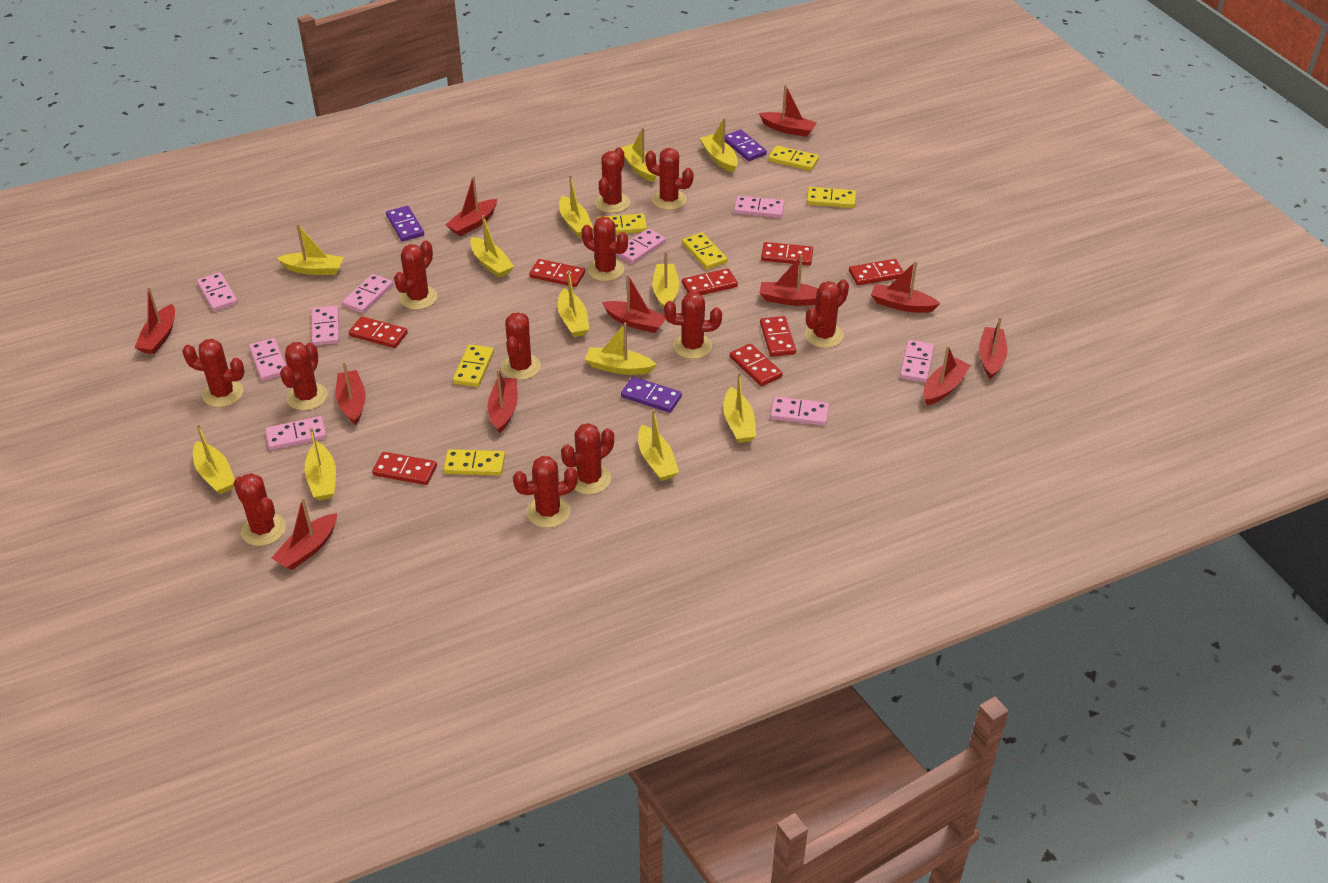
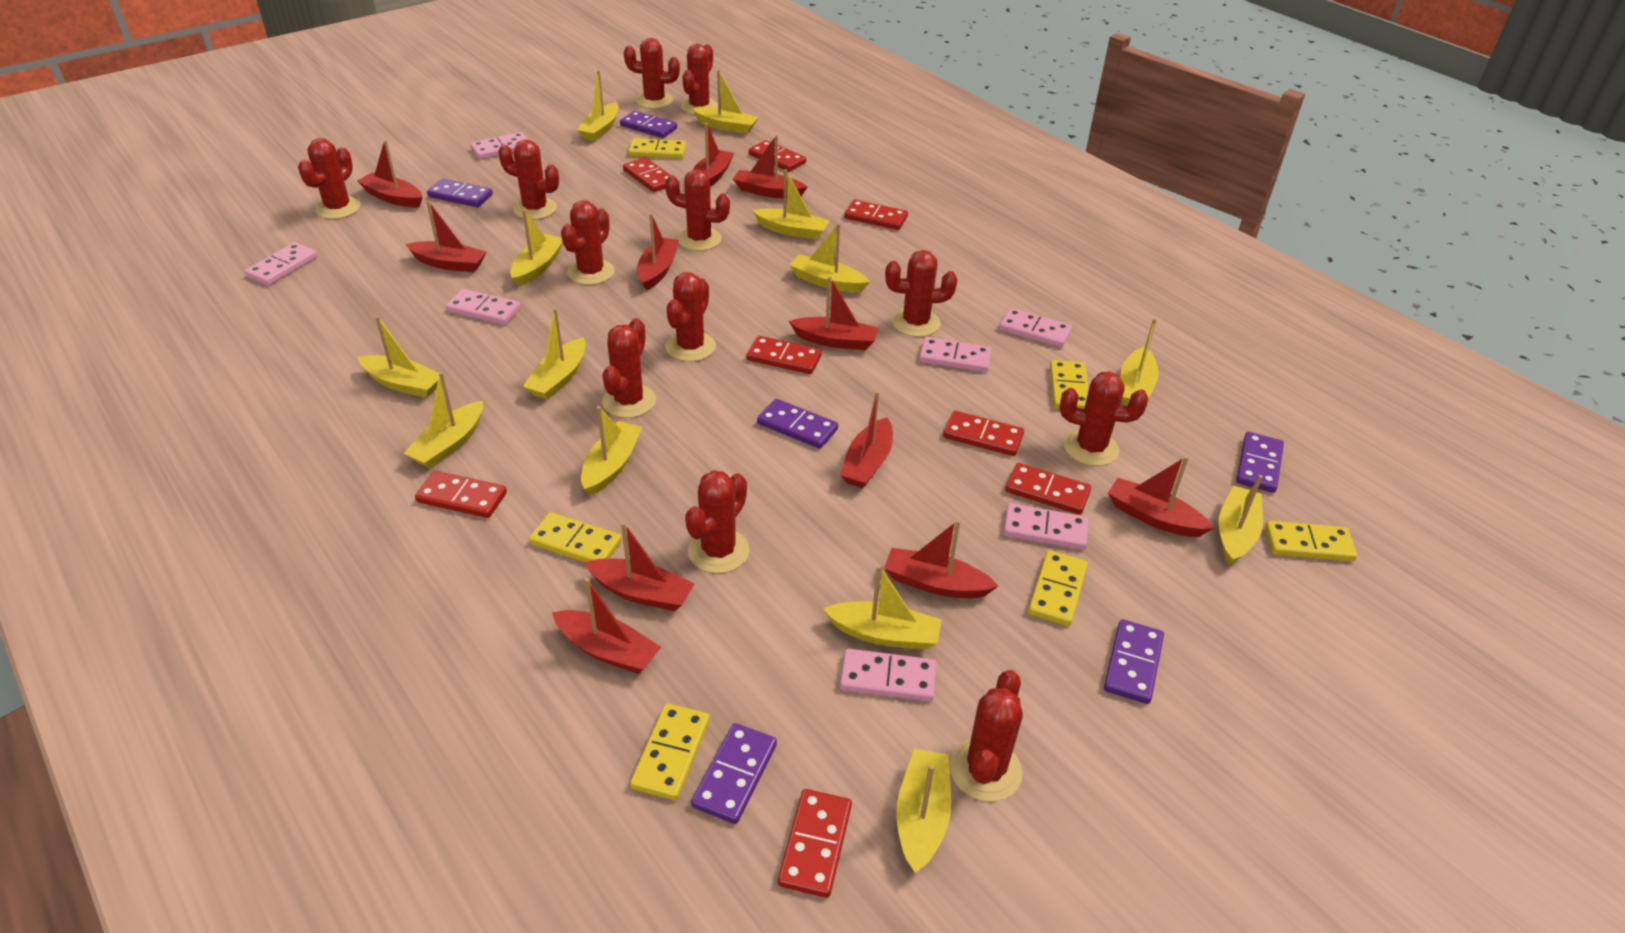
pink domino: 9 -> 7
purple domino: 3 -> 6
yellow boat: 12 -> 13

